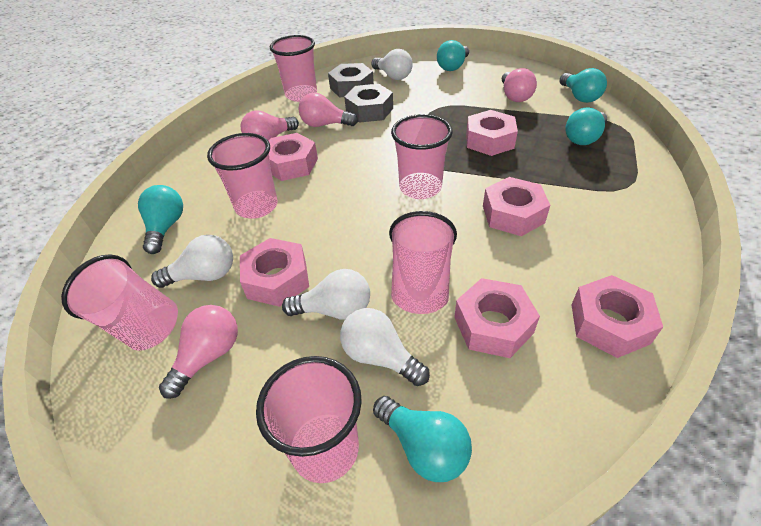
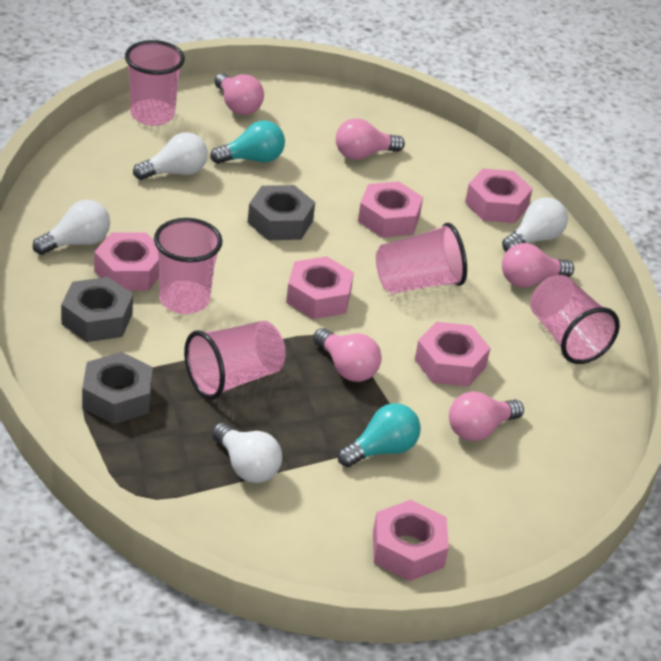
grey nut: 2 -> 3
pink cup: 6 -> 5
pink light bulb: 4 -> 5
turquoise light bulb: 5 -> 2

